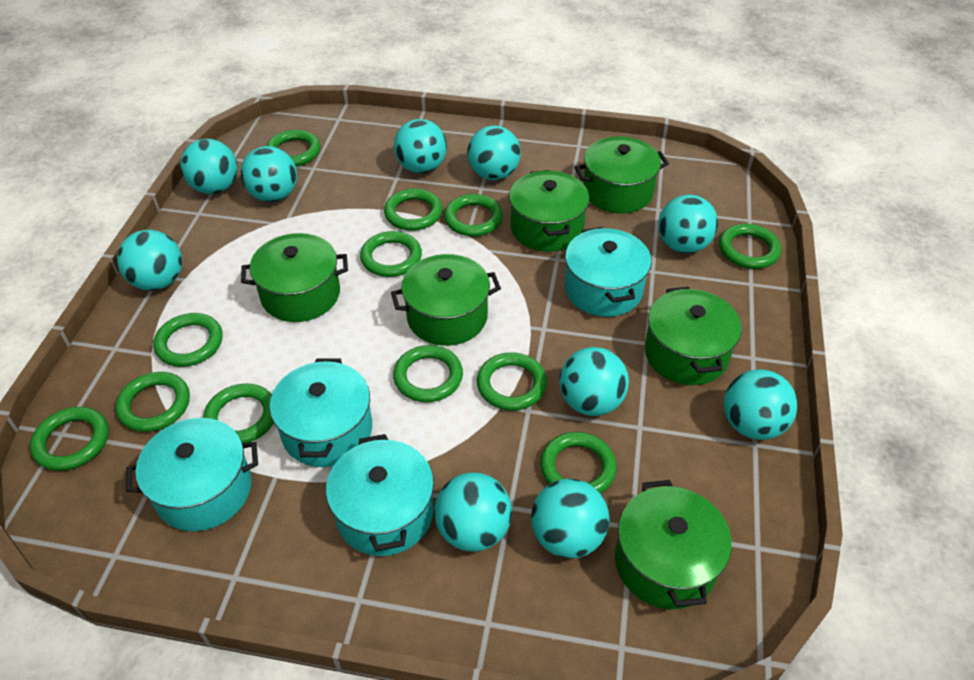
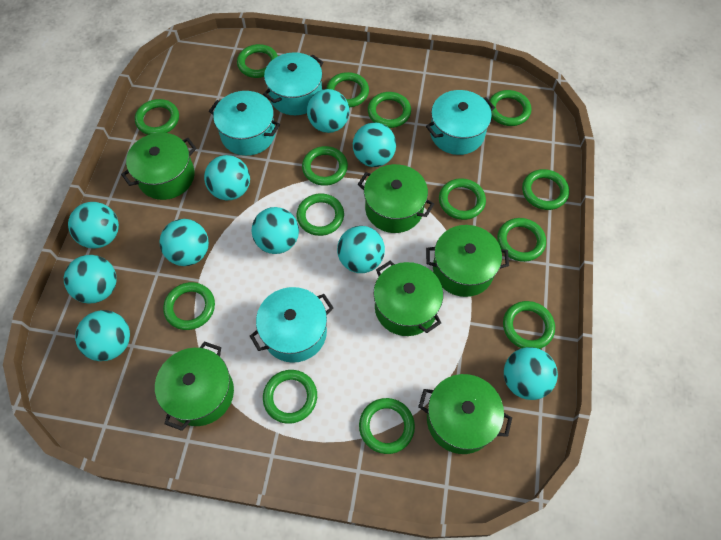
green ring: 12 -> 14

